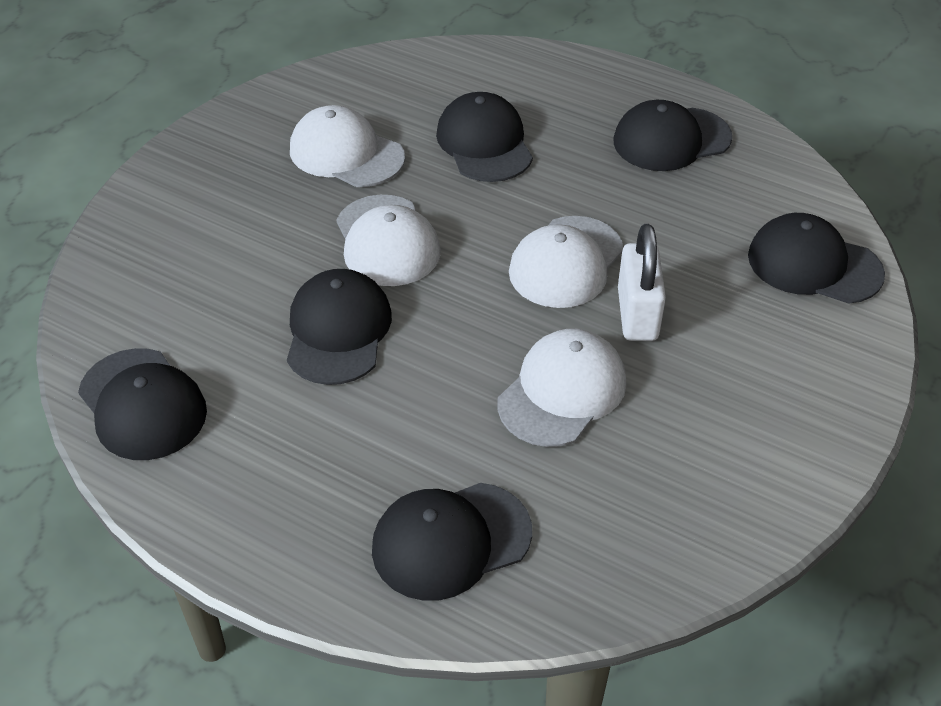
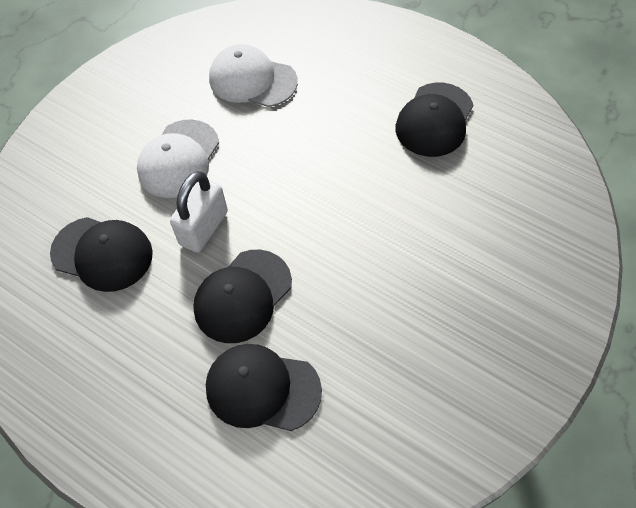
black cap: 6 -> 4
white cap: 4 -> 2

